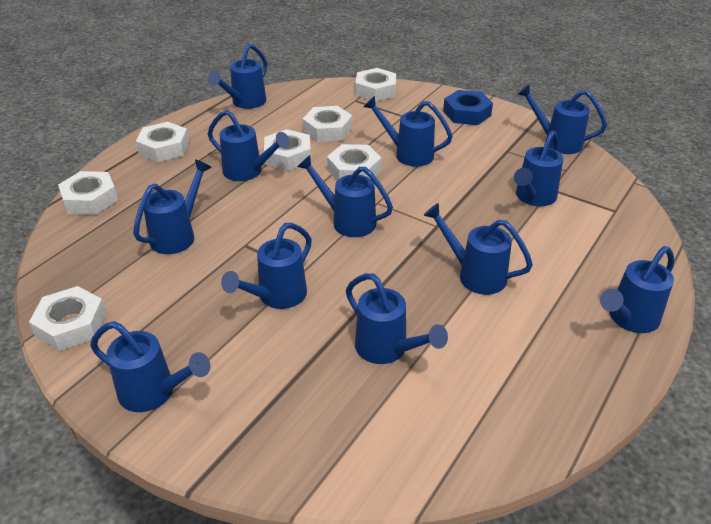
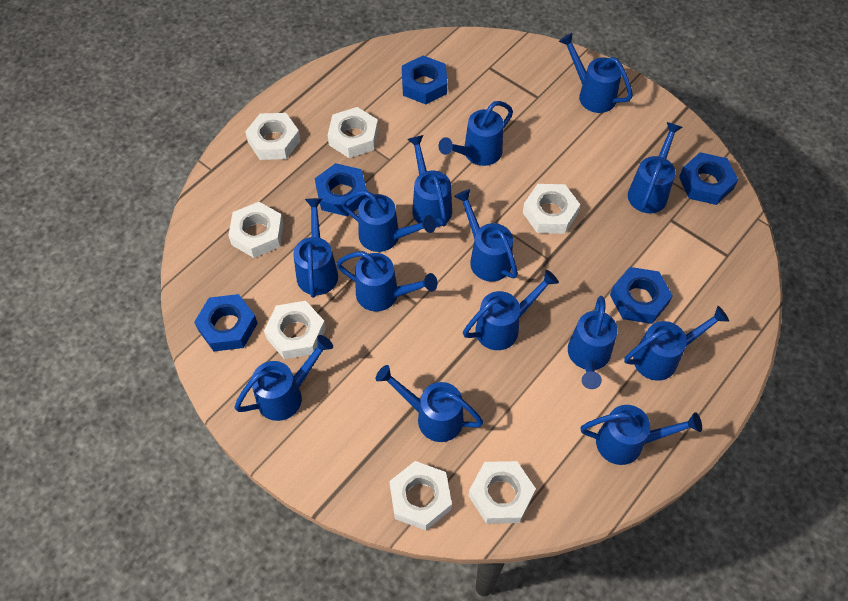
blue nut: 1 -> 5
blue watering can: 12 -> 14

